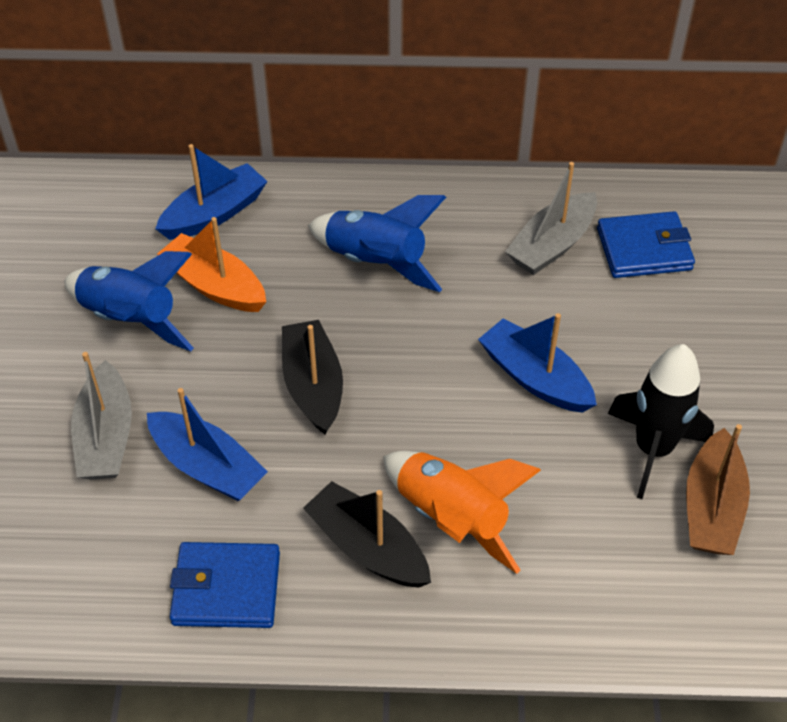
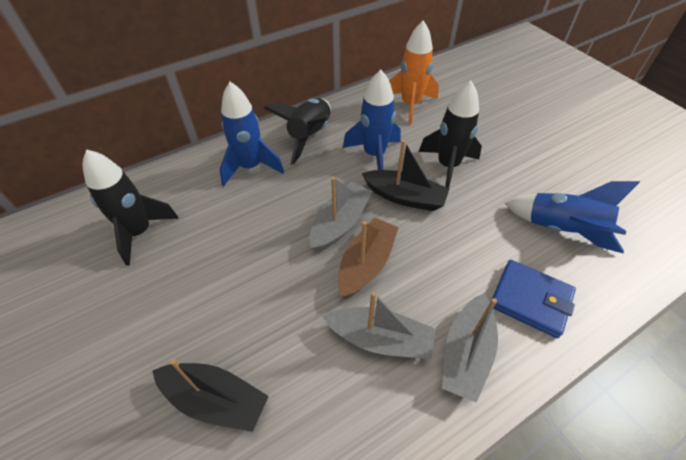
black rocket: 1 -> 3
blue boat: 3 -> 0
blue rocket: 2 -> 3
blue wallet: 2 -> 1
grey boat: 2 -> 3
orange boat: 1 -> 0

